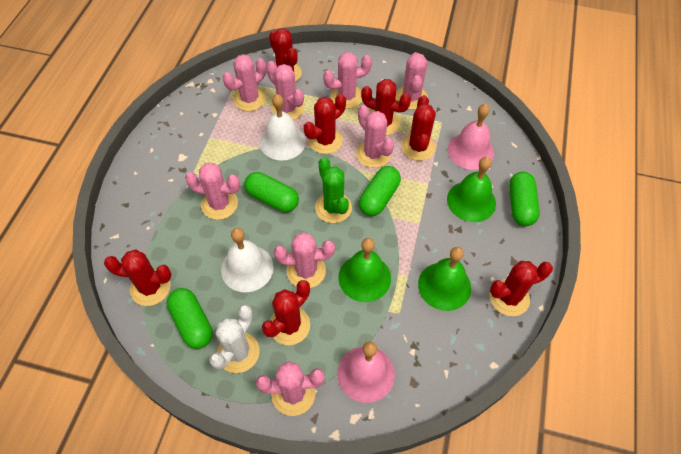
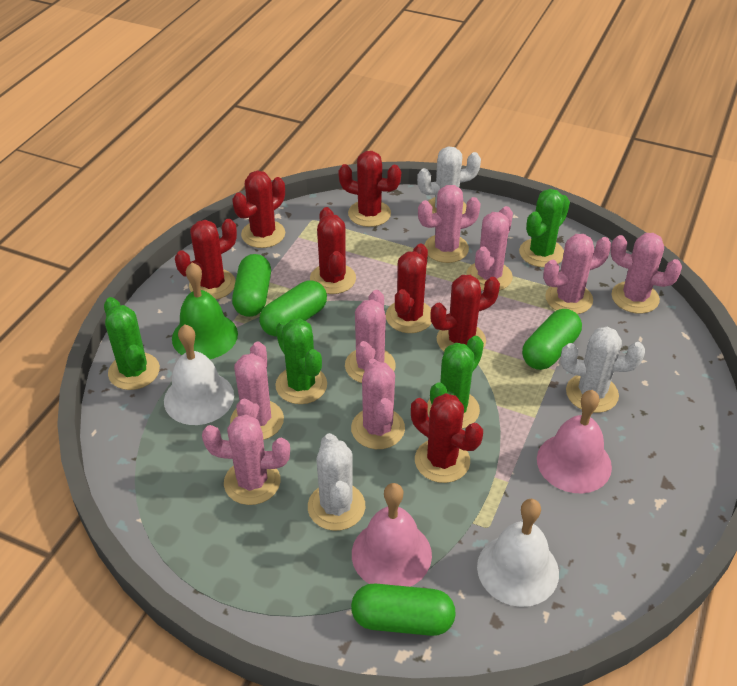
green bell: 3 -> 1
green cactus: 1 -> 4
white cactus: 1 -> 3

